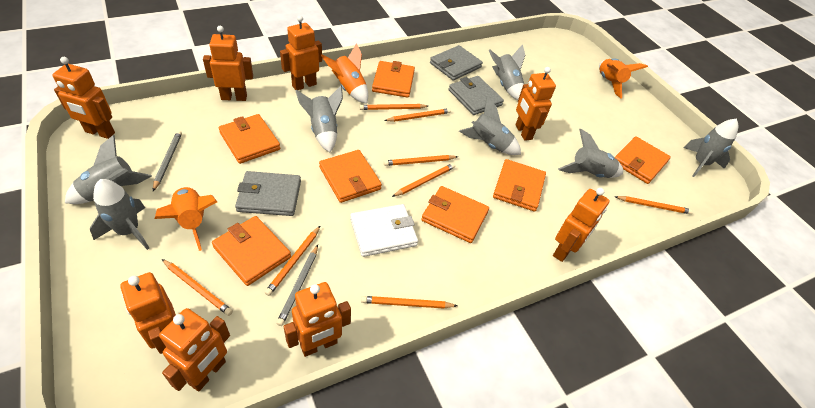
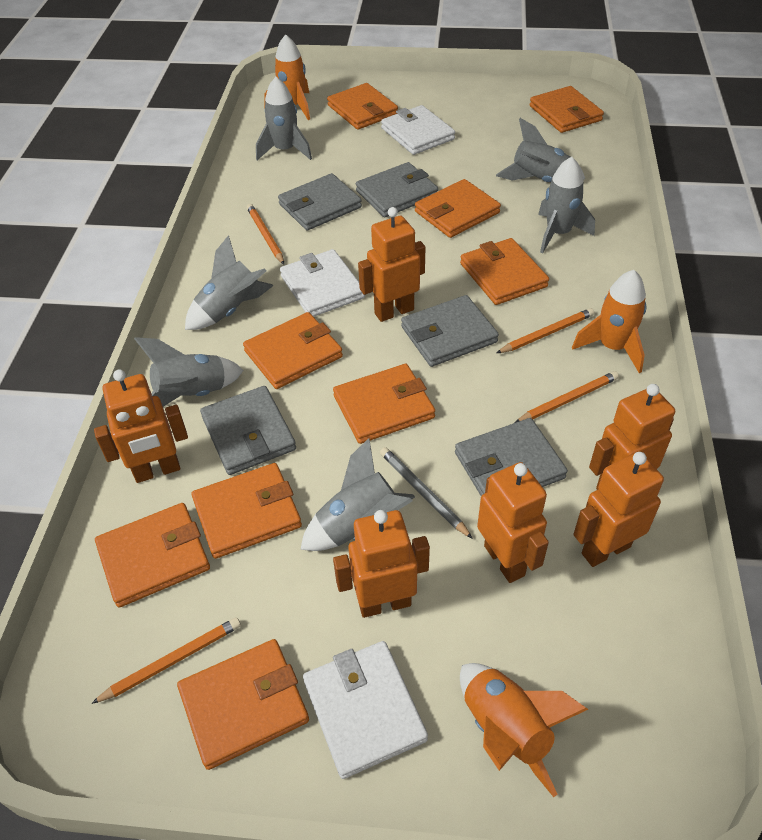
grey pencil: 2 -> 1
grey rocket: 7 -> 6
grey wallet: 3 -> 5
orange pencil: 8 -> 4
orange robot: 8 -> 6
orange wallet: 7 -> 9
white wallet: 1 -> 3

